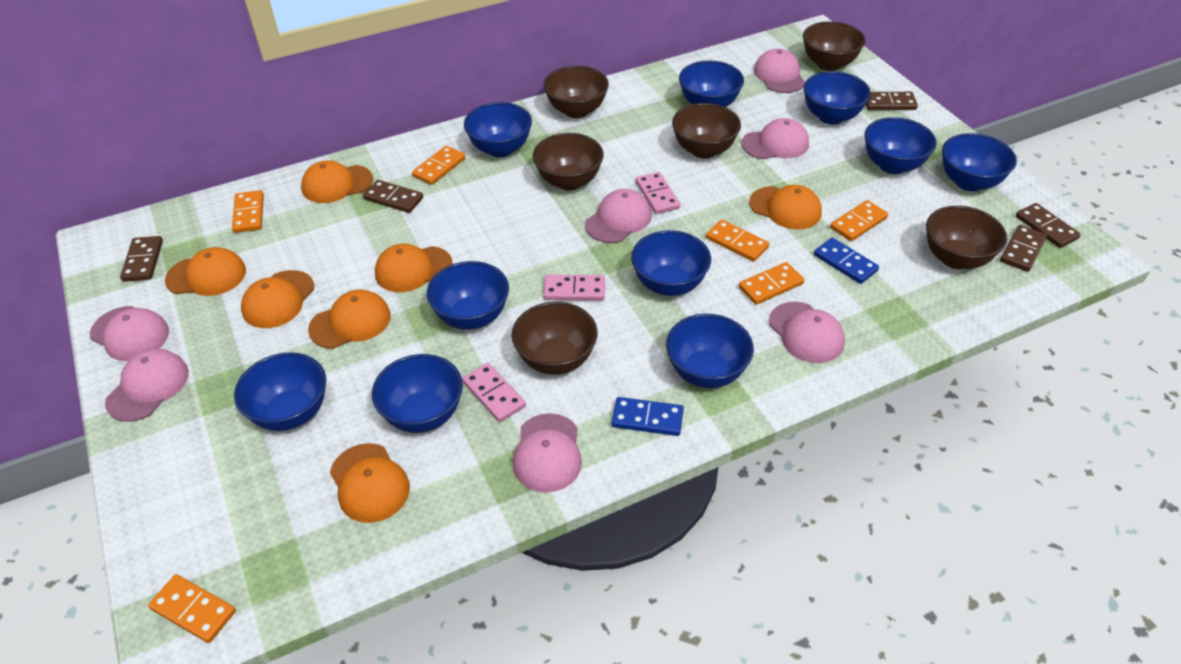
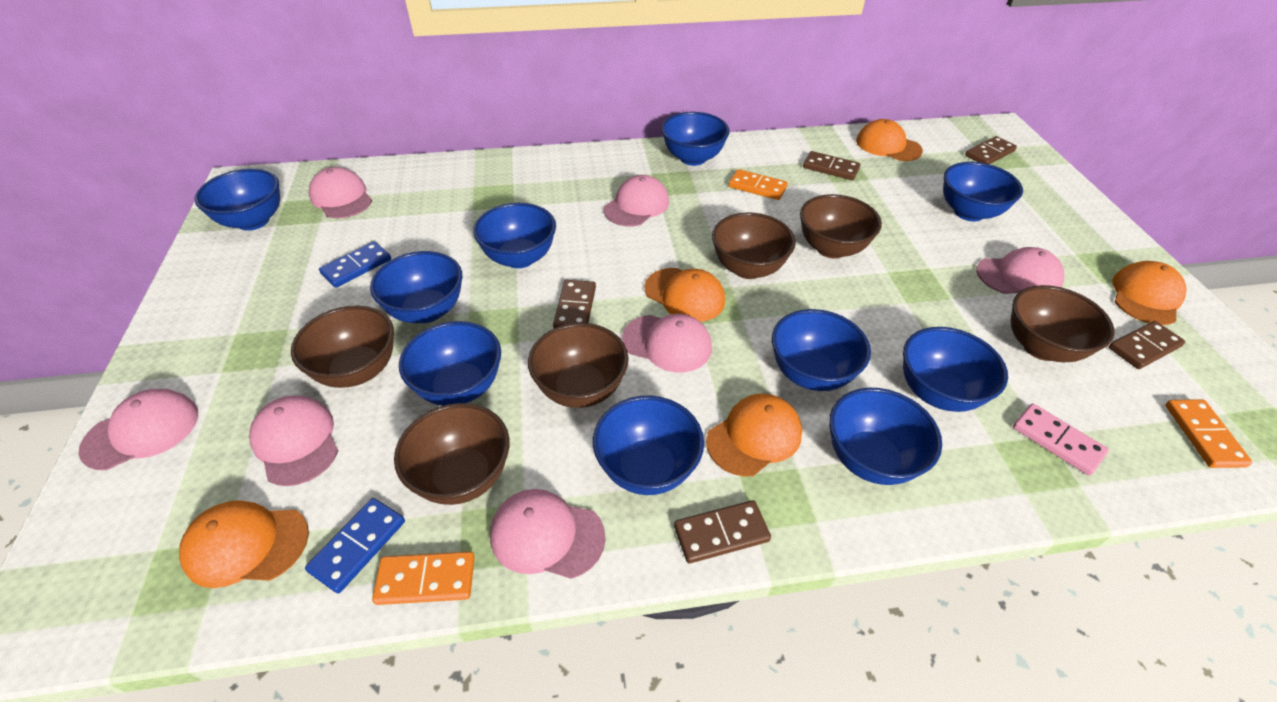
orange cap: 7 -> 5
orange domino: 6 -> 3
pink domino: 3 -> 1

